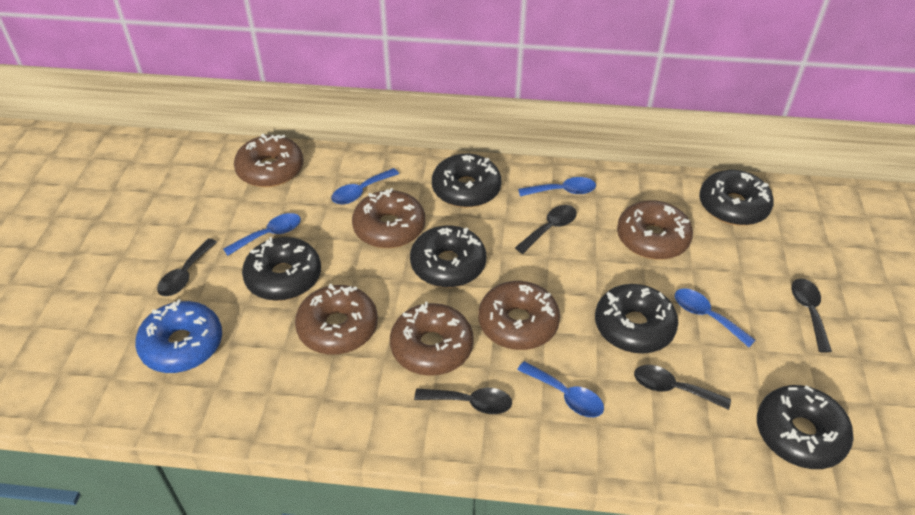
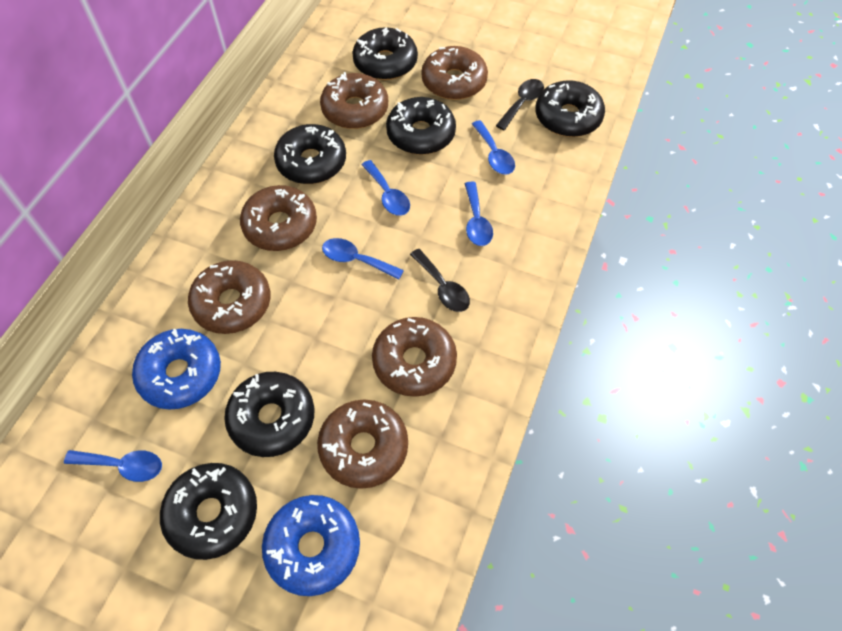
black spoon: 5 -> 2
blue donut: 1 -> 2

